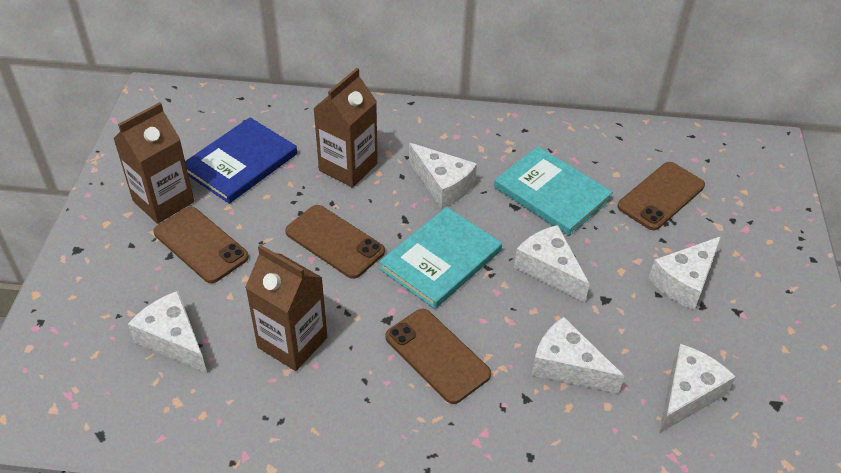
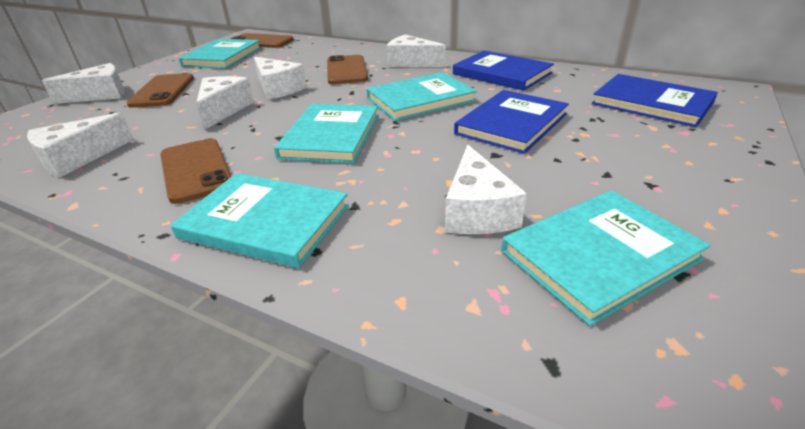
blue book: 1 -> 3
brown carton: 3 -> 0
turquoise book: 2 -> 5

